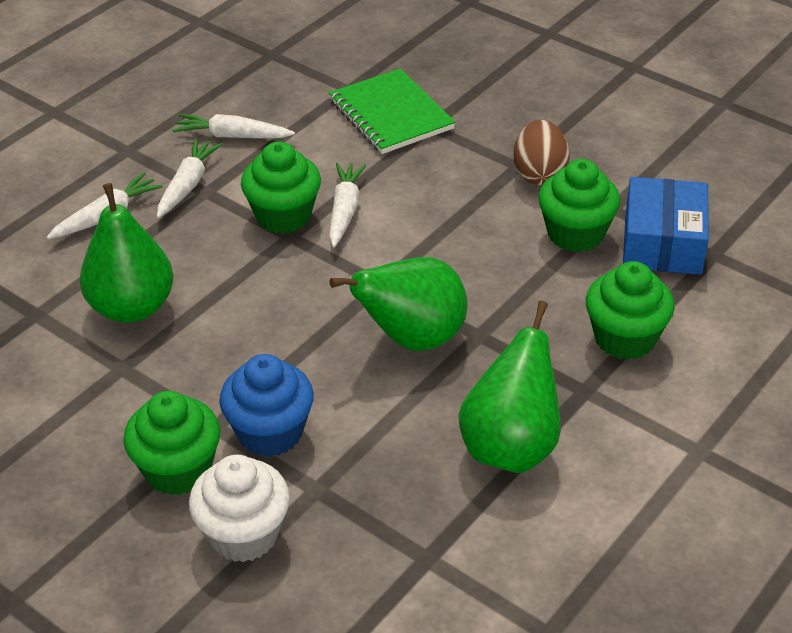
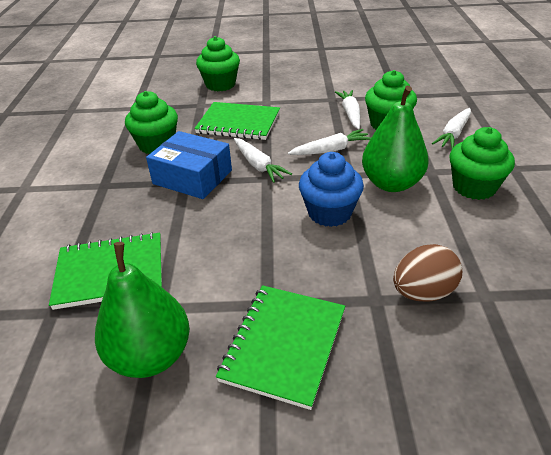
green notebook: 1 -> 3
green pear: 3 -> 2
white cupcake: 1 -> 0

